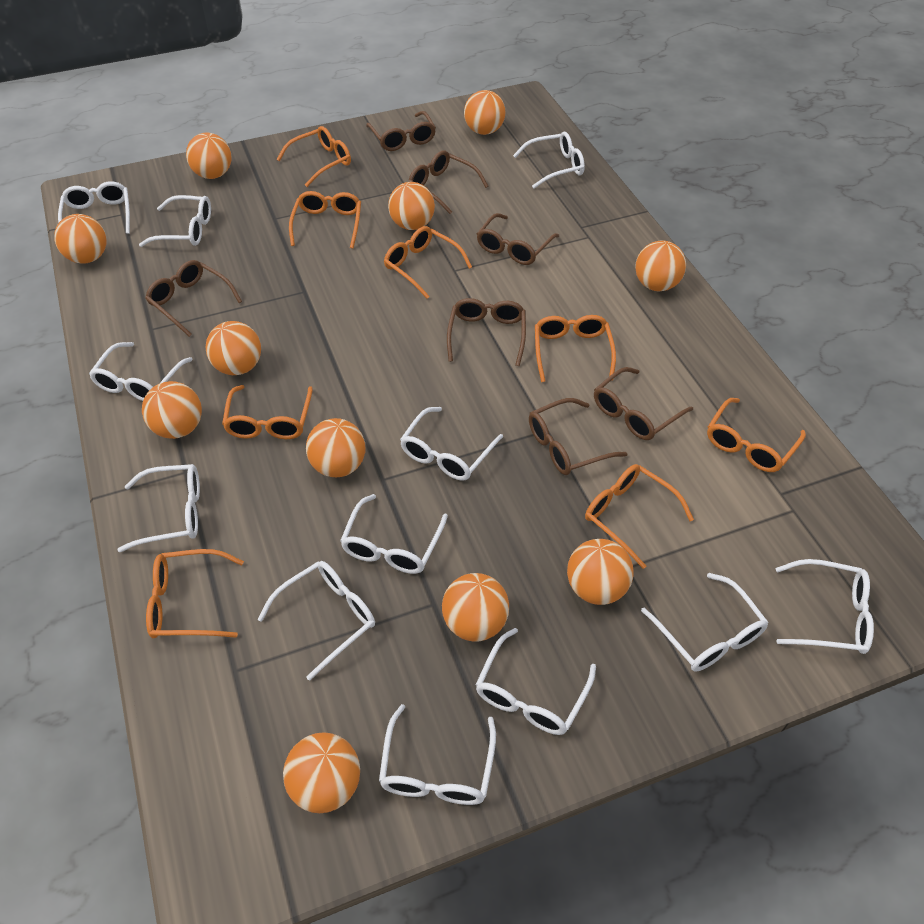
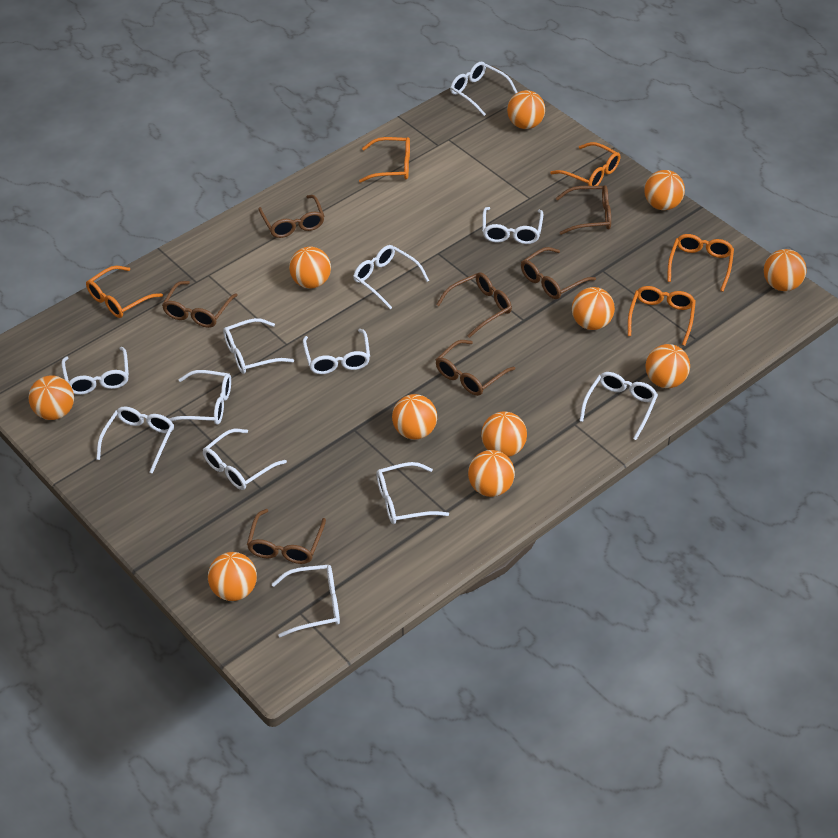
orange glasses: 8 -> 5

